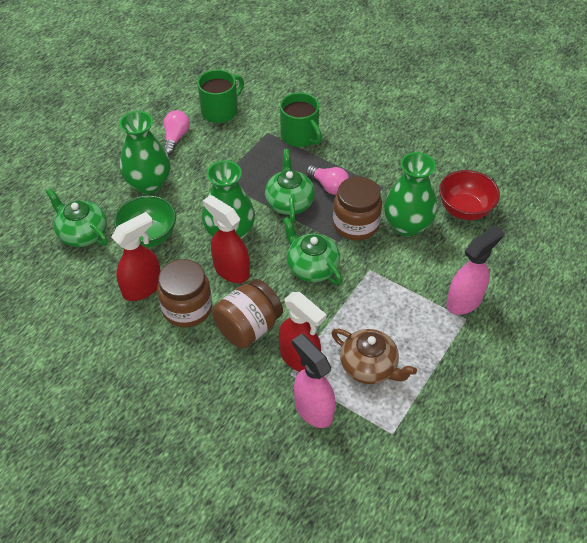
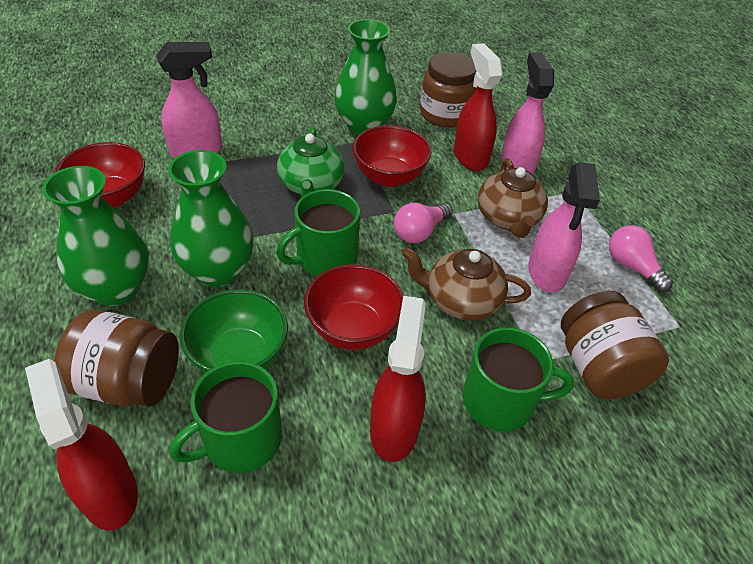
brown teapot: 1 -> 2
green mug: 2 -> 3
green teapot: 3 -> 1
pink spray bottle: 2 -> 3
red bowl: 1 -> 3

